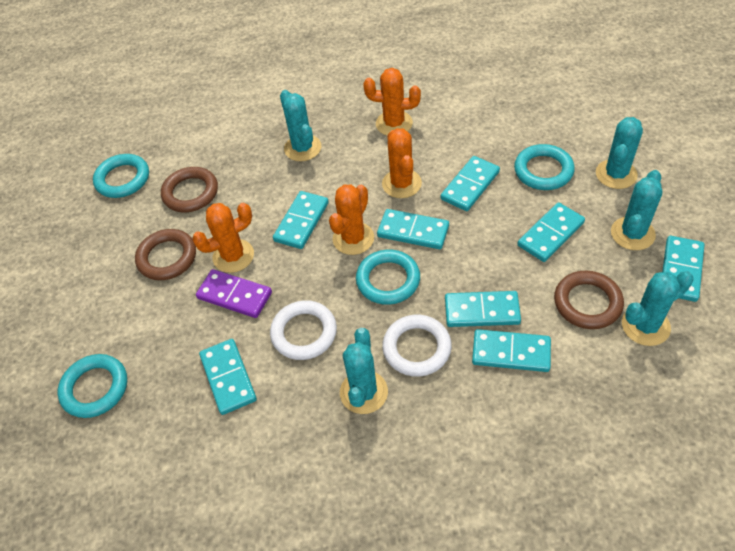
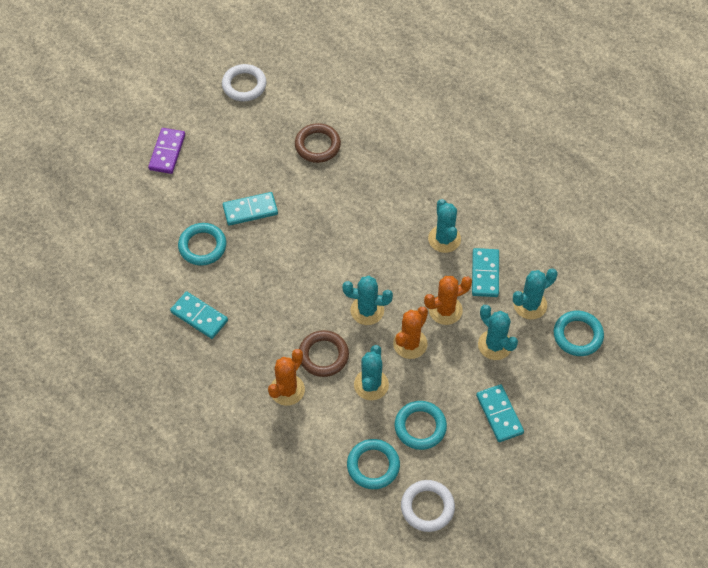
brown ring: 3 -> 2
orange cactus: 4 -> 3
turquoise domino: 8 -> 4

